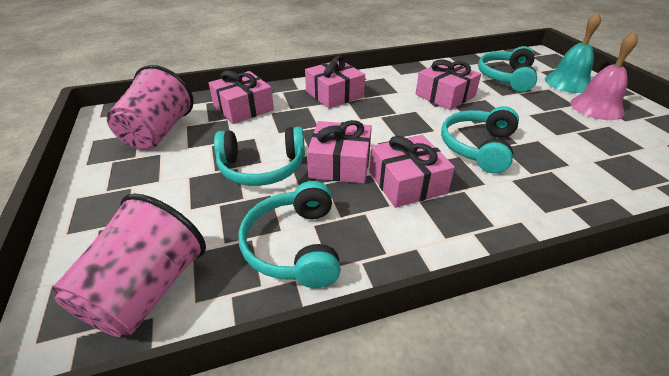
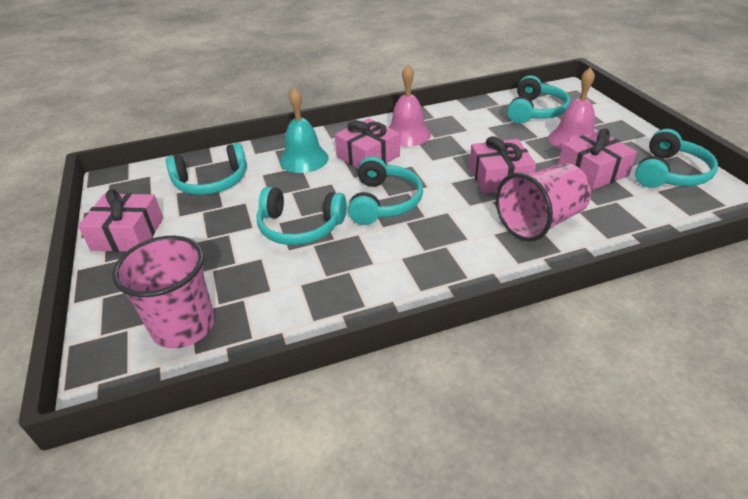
pink bell: 1 -> 2
pink gift: 5 -> 4
turquoise headphones: 4 -> 5

